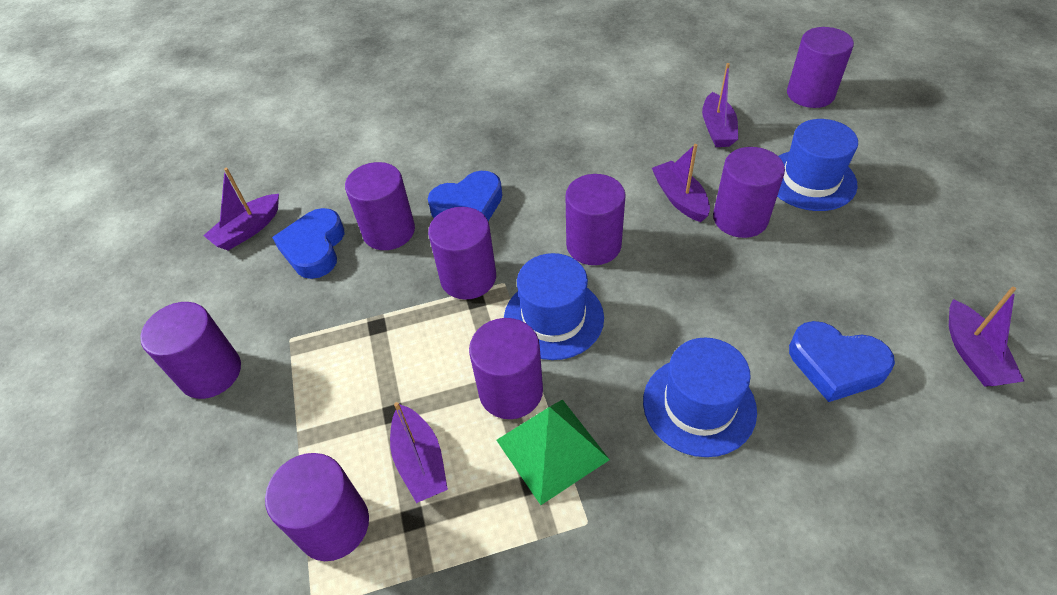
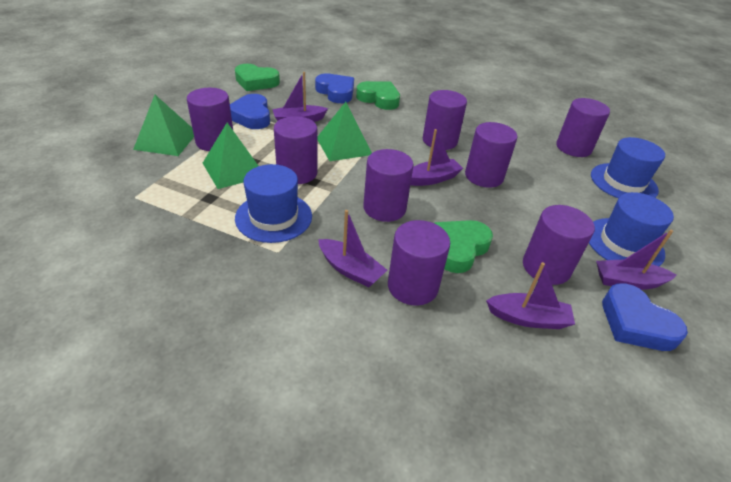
green heart: 0 -> 3
green pyramid: 1 -> 3

